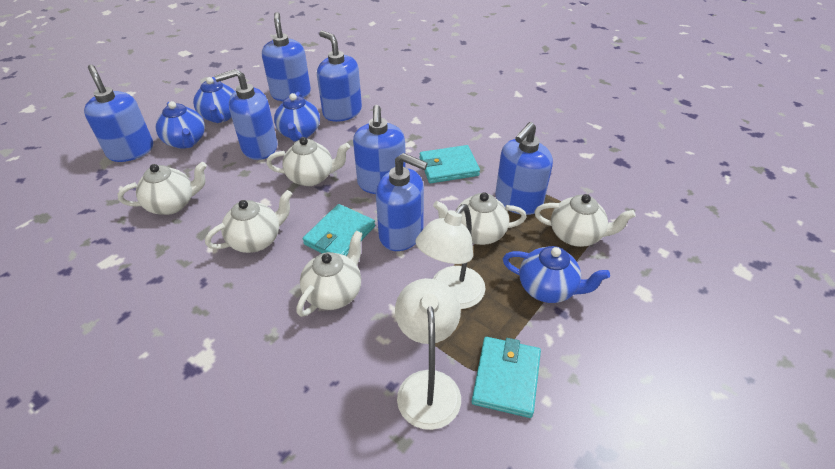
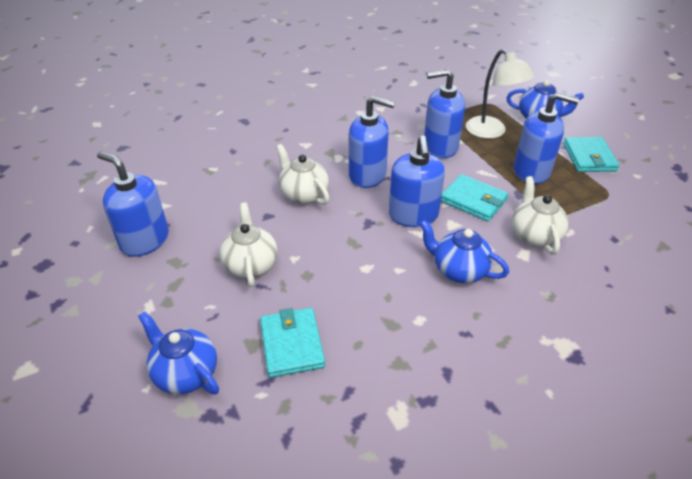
blue soap dispenser: 7 -> 5
blue teapot: 4 -> 3
white lamp: 2 -> 1
white teapot: 6 -> 3

